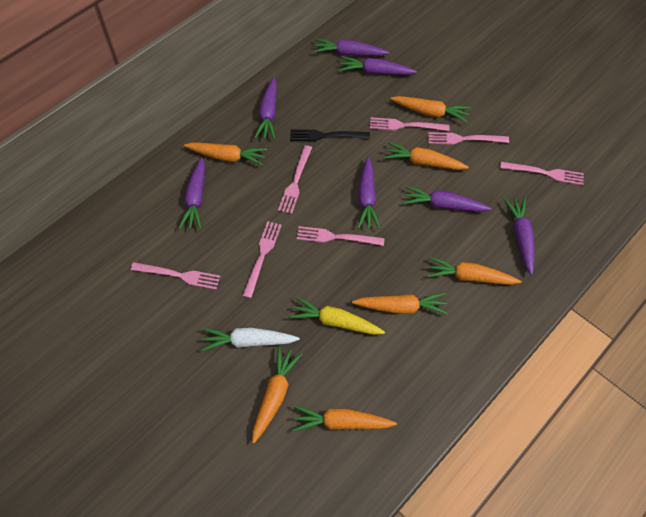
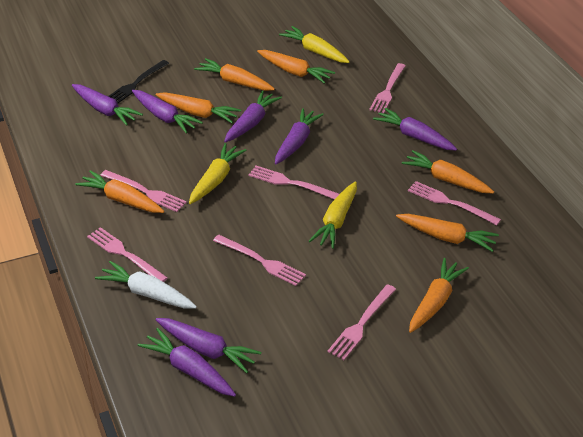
yellow carrot: 1 -> 3

